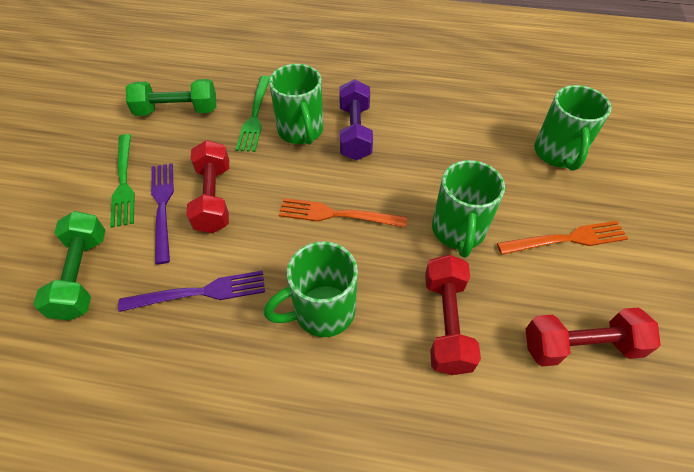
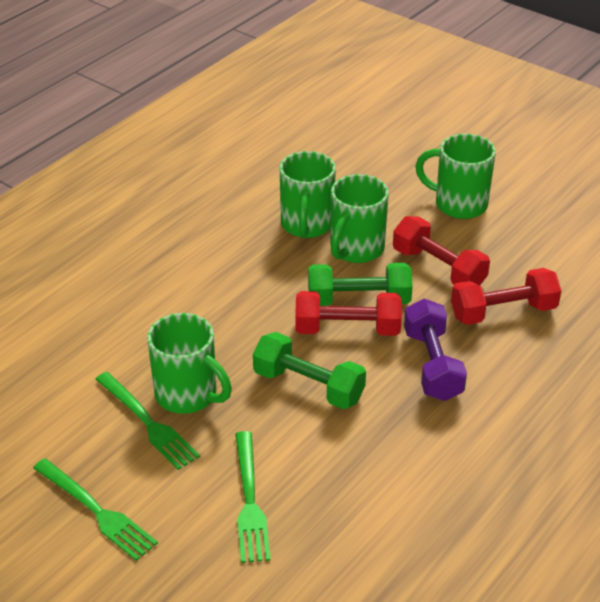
green fork: 2 -> 3
orange fork: 2 -> 0
purple fork: 2 -> 0

